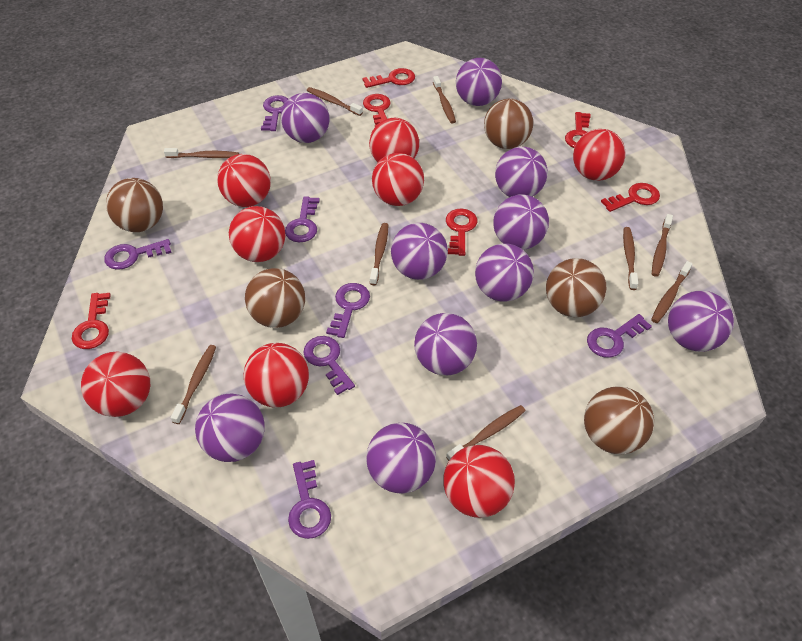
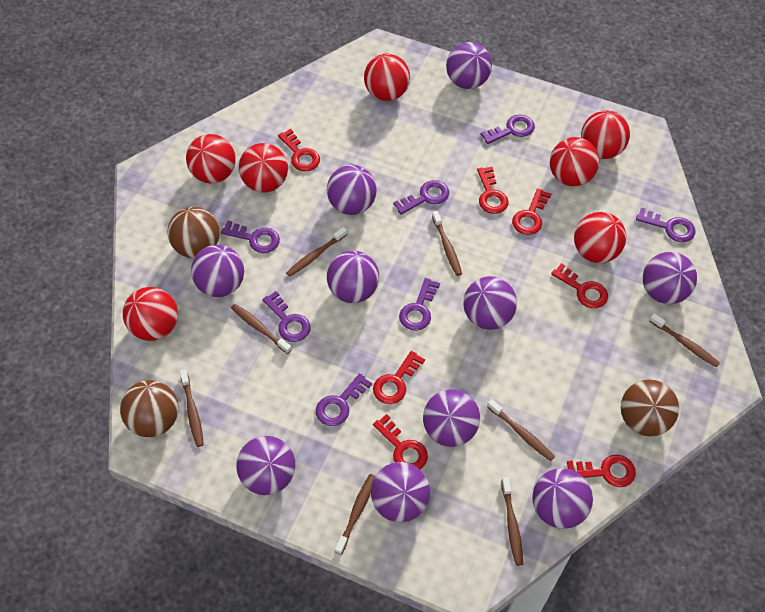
brown ball: 5 -> 3
brown toothbrush: 9 -> 8
red ball: 8 -> 7
red key: 6 -> 7

